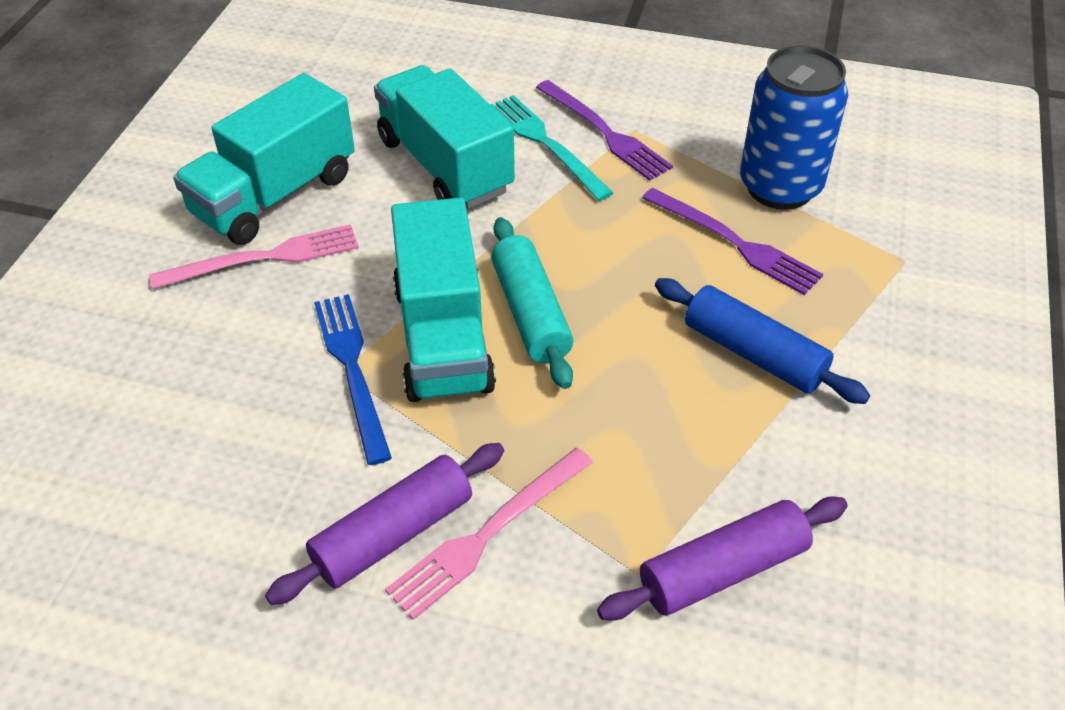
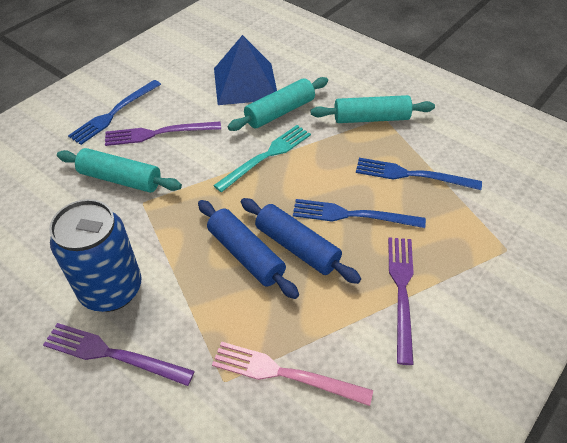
blue fork: 1 -> 3
blue pyramid: 0 -> 1
blue rolling pin: 1 -> 2
pink fork: 2 -> 1
purple fork: 2 -> 3
purple rolling pin: 2 -> 0
turquoise rolling pin: 1 -> 3
turquoise truck: 3 -> 0

